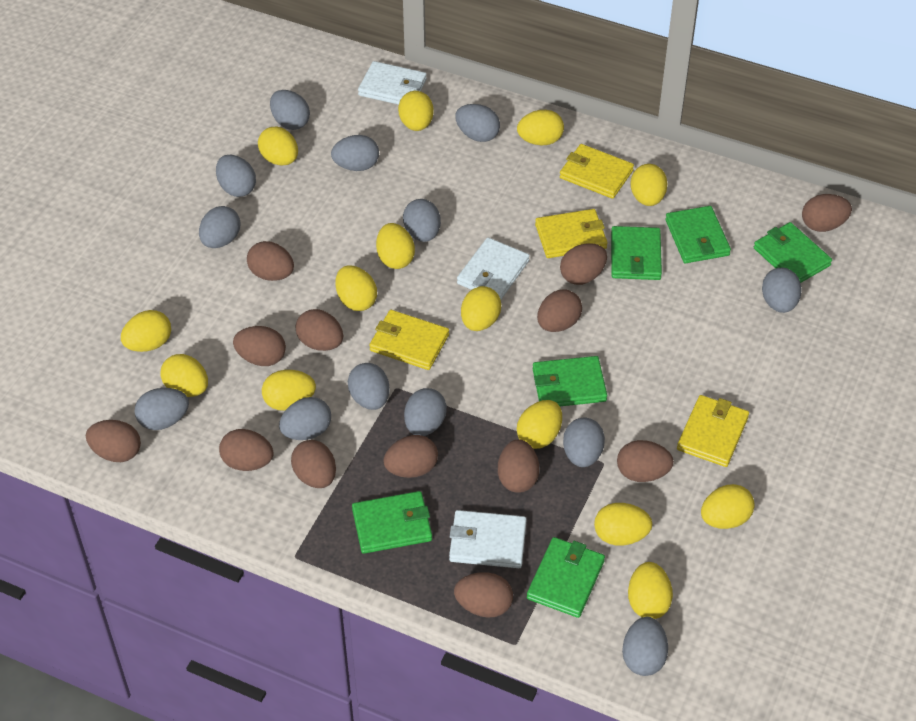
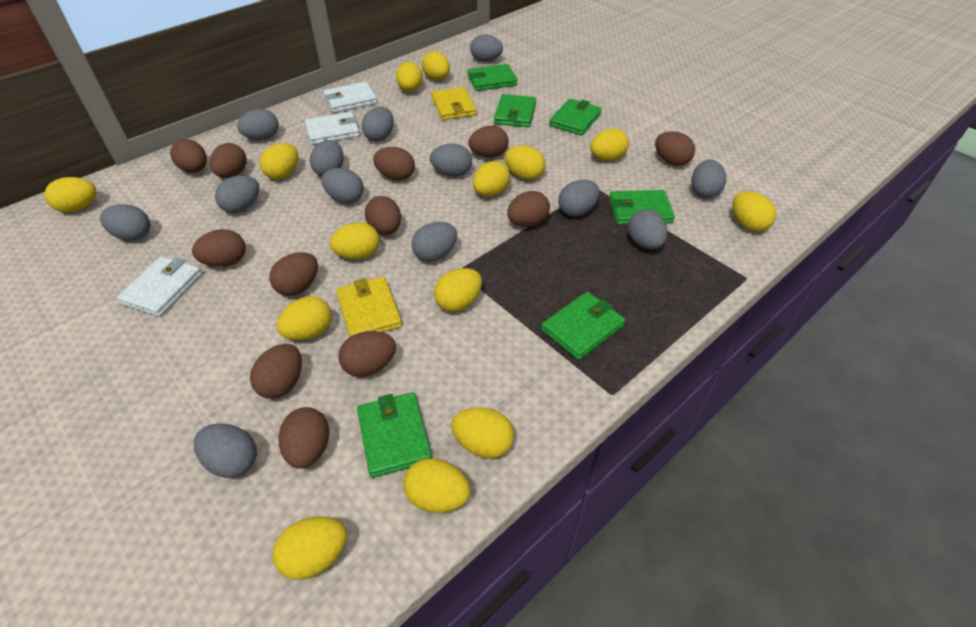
brown egg: 13 -> 12
yellow wallet: 4 -> 2

